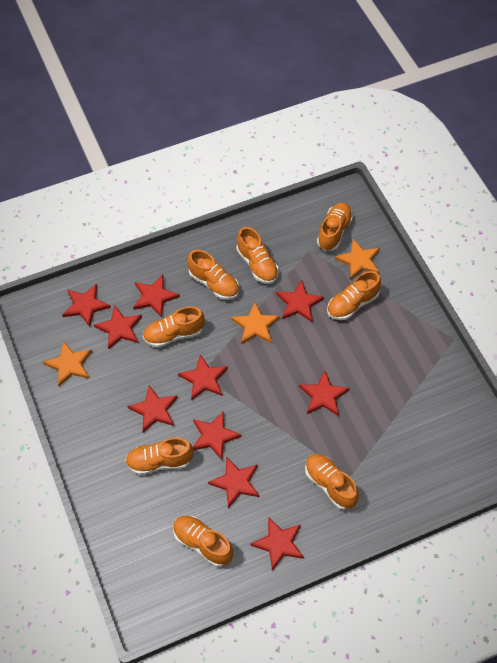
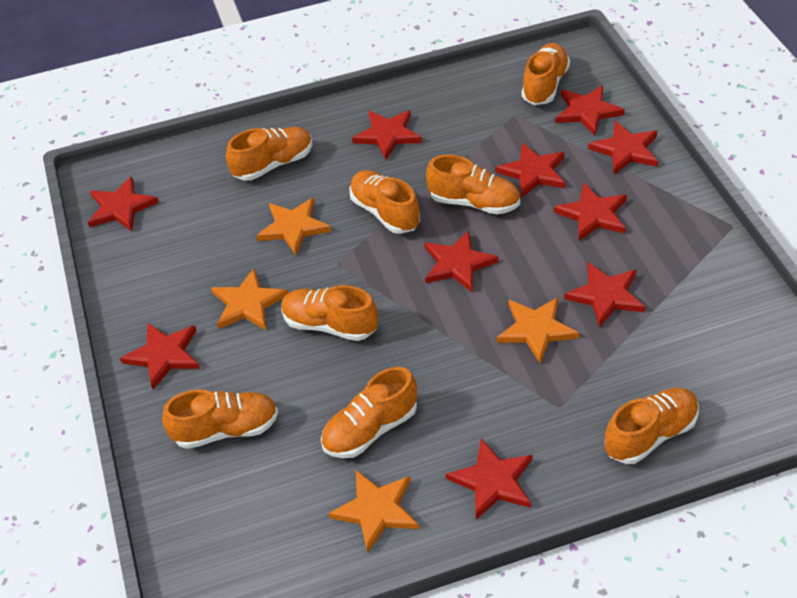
orange star: 3 -> 4

